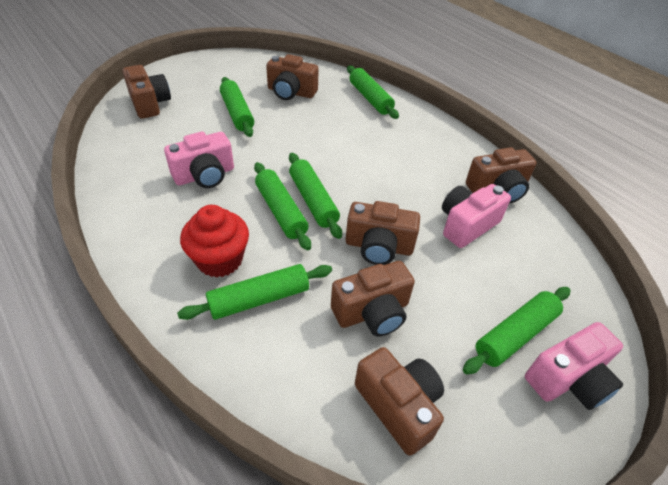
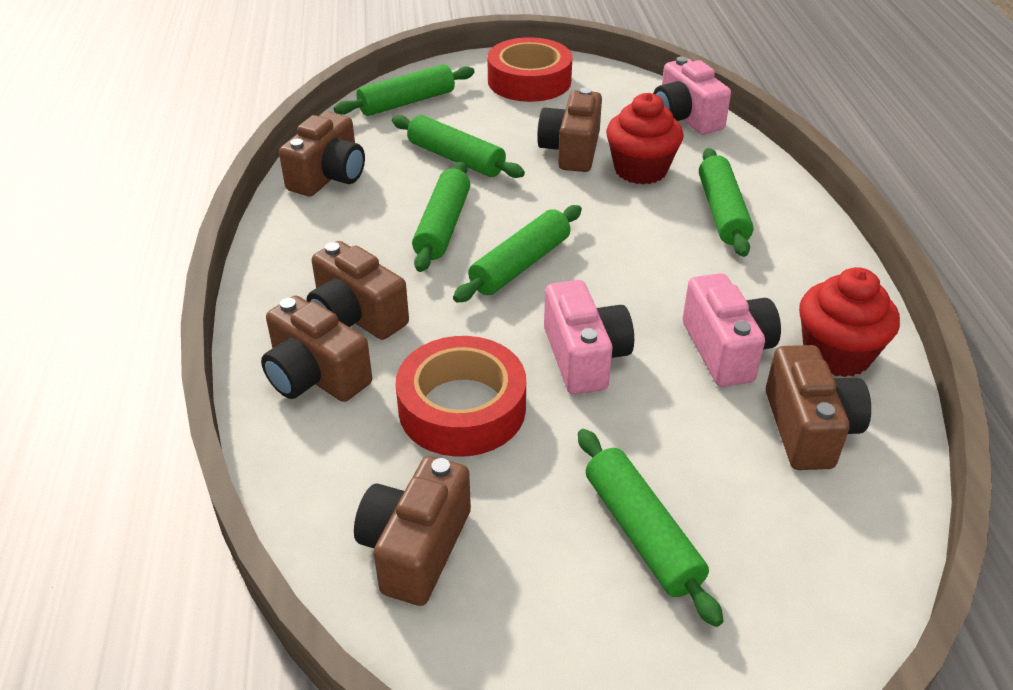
red cupcake: 1 -> 2
red tape: 0 -> 2

